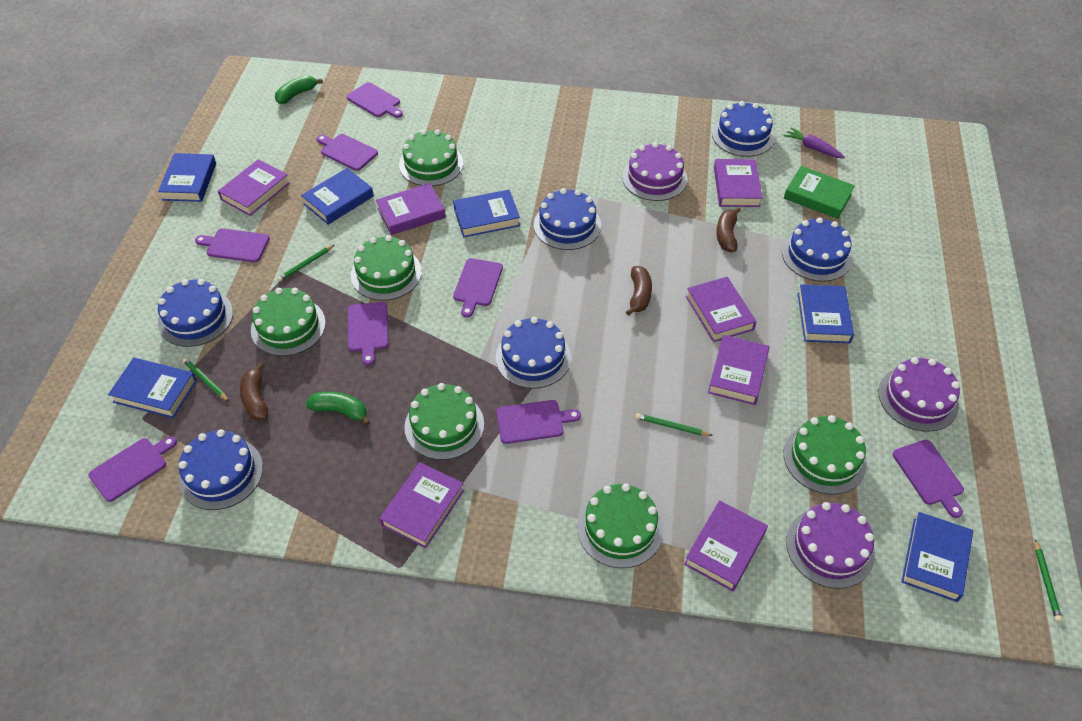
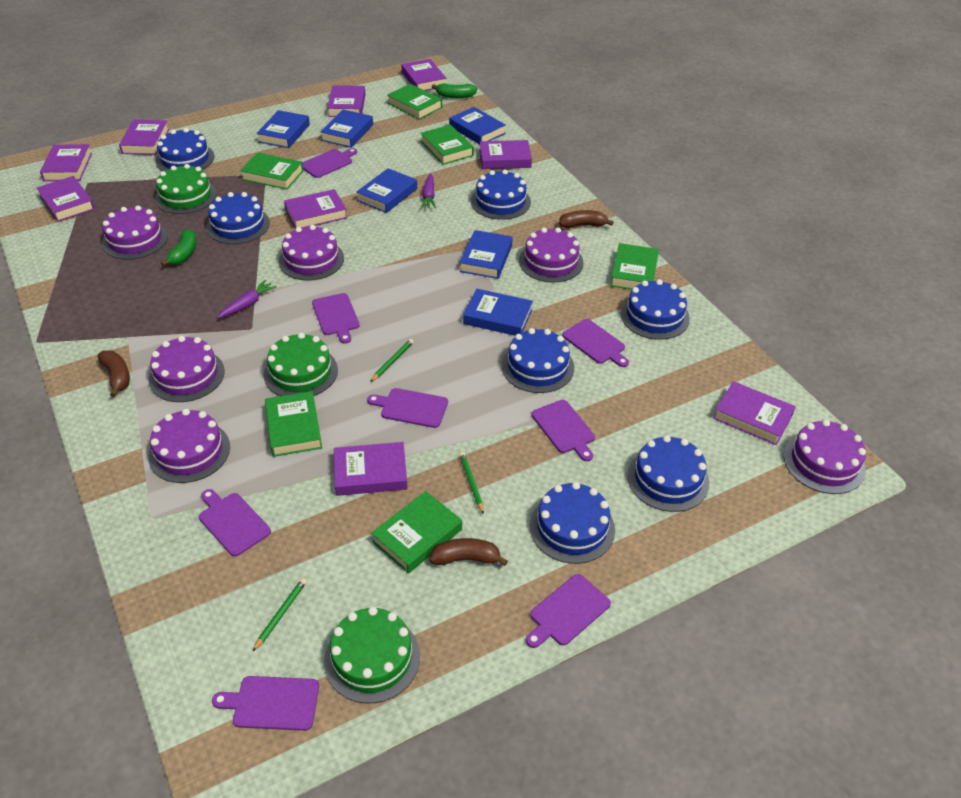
blue cake: 6 -> 7
green book: 1 -> 6
green cake: 6 -> 3
green pencil: 4 -> 3
purple book: 7 -> 9
purple cake: 3 -> 6
purple carrot: 1 -> 2

